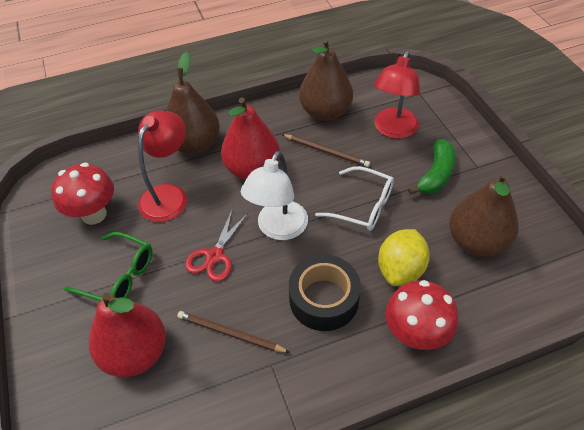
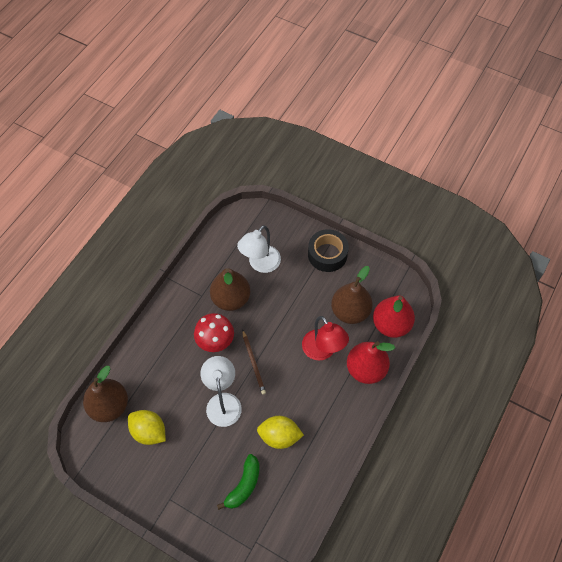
brown pencil: 2 -> 1
green glasses: 1 -> 0
red lamp: 2 -> 1
red mushroom: 2 -> 1
red scissors: 1 -> 0
white glasses: 1 -> 0
white lamp: 1 -> 2
yellow lemon: 1 -> 2

